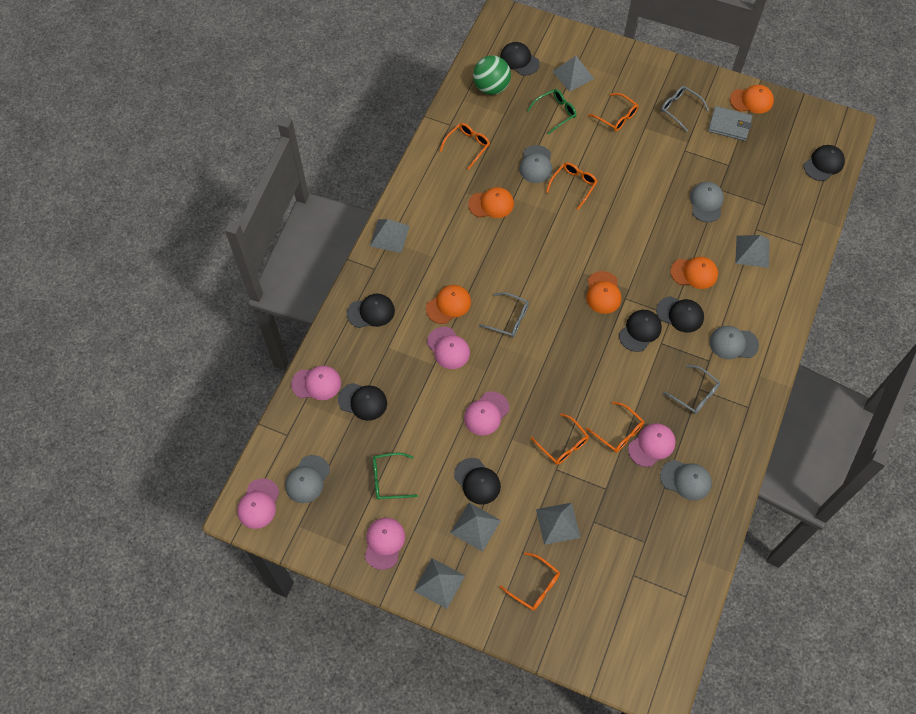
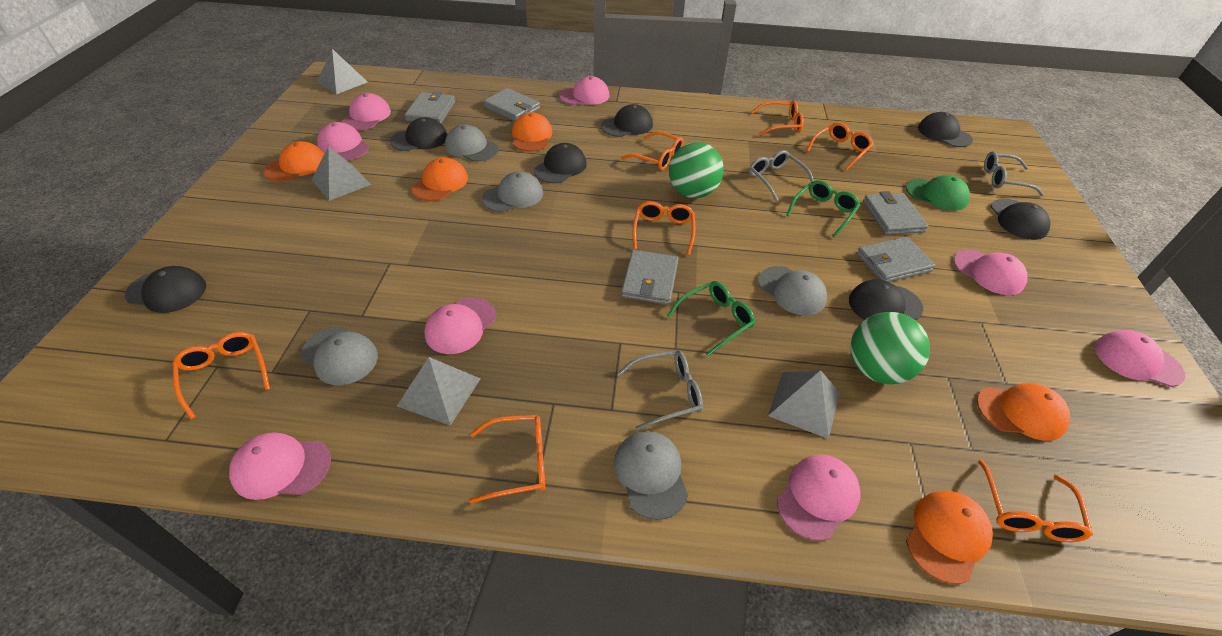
green ball: 1 -> 2
green cap: 0 -> 1
grey pyramid: 6 -> 4
grey wallet: 1 -> 5
orange glasses: 6 -> 7
pink cap: 6 -> 8

